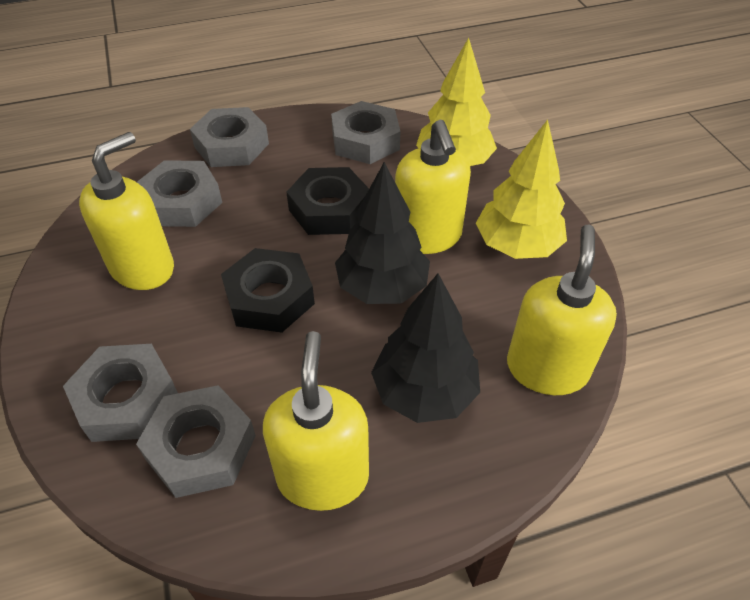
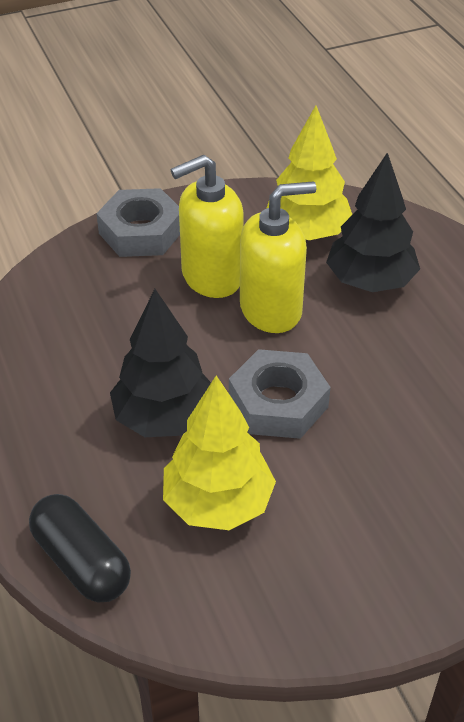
black capsule: 0 -> 1
black nut: 2 -> 0
grey nut: 5 -> 2
yellow soap dispenser: 4 -> 2

